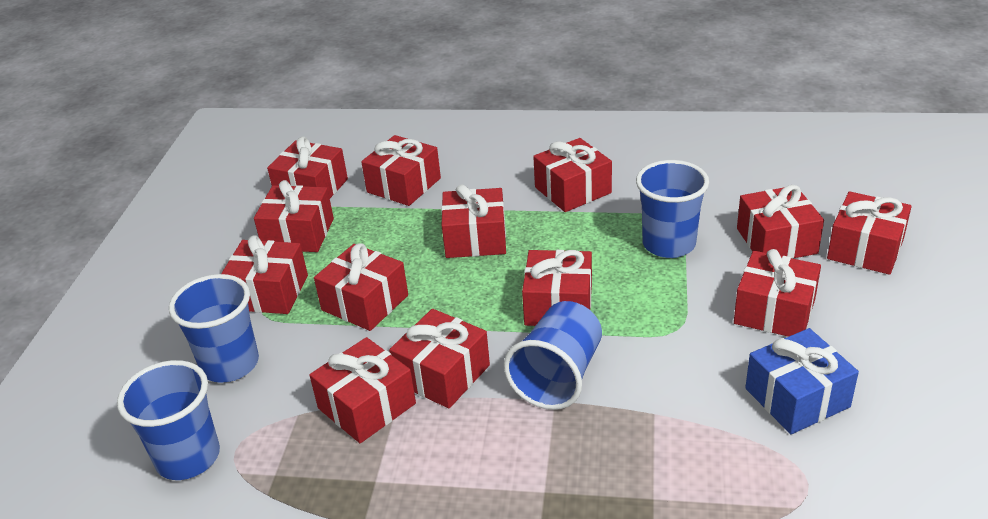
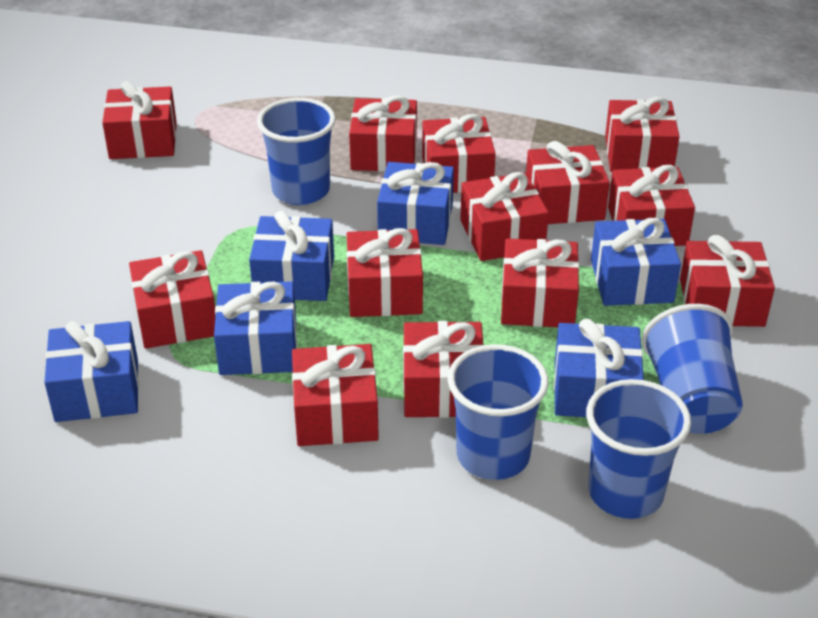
blue gift: 1 -> 6

